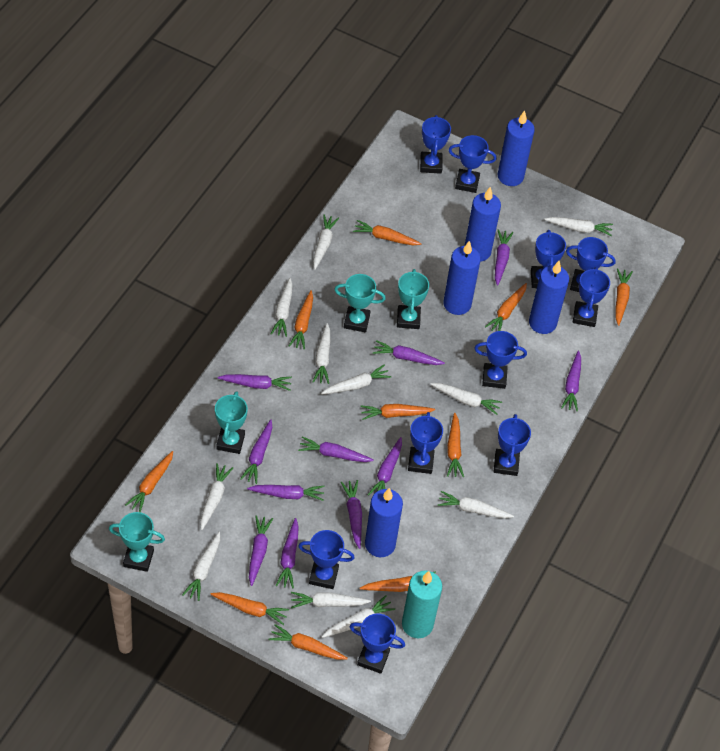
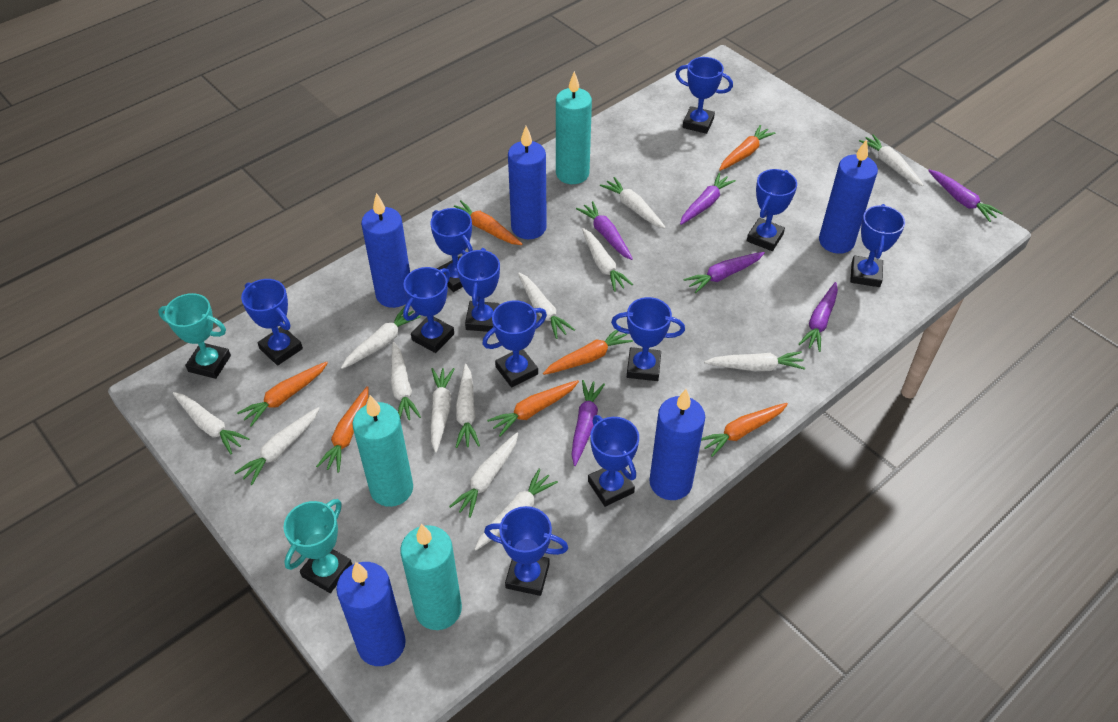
blue trophy: 10 -> 11
orange carrot: 10 -> 7
purple carrot: 11 -> 6
turquoise candle: 1 -> 3
turquoise trophy: 4 -> 2
white carrot: 11 -> 13

